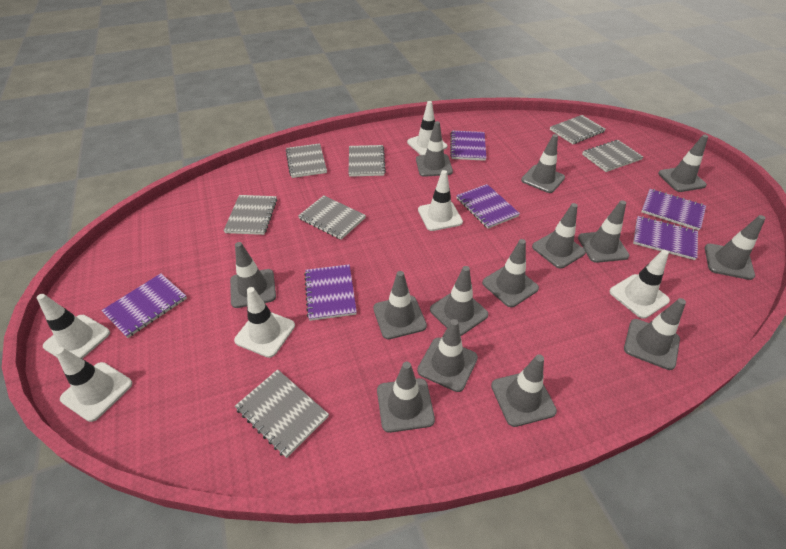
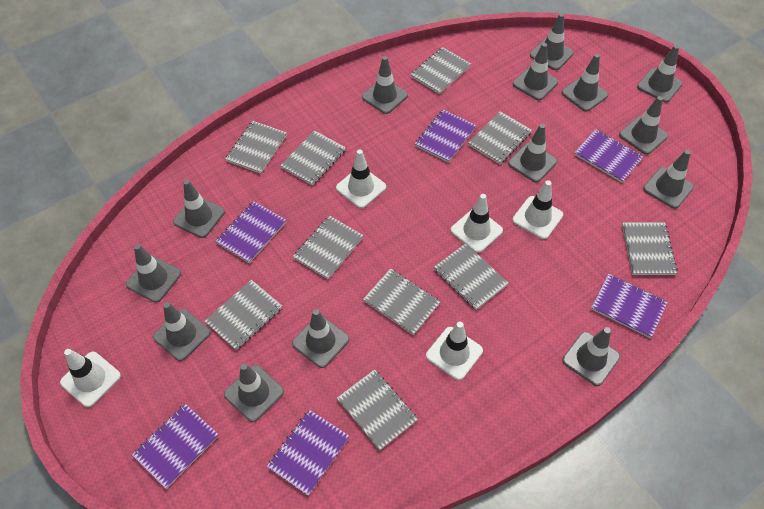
grey notebook: 7 -> 10
white traffic cone: 6 -> 5

